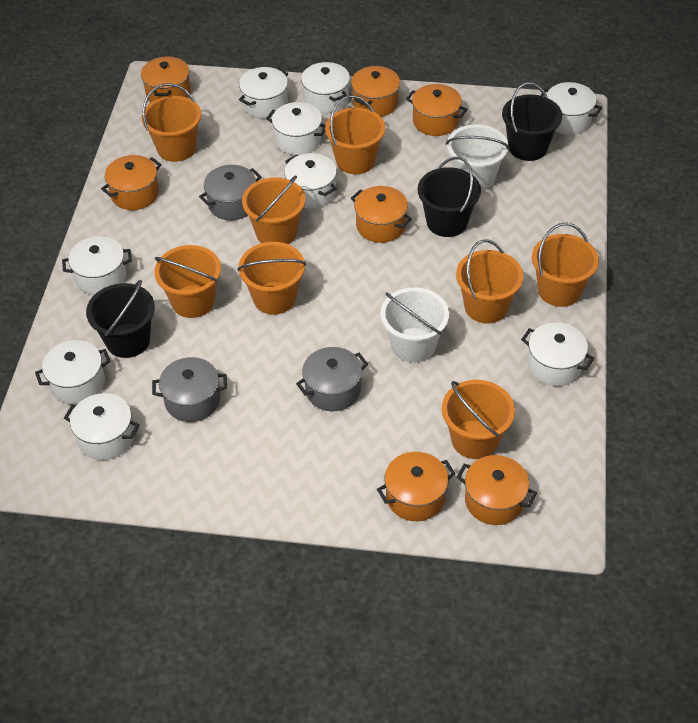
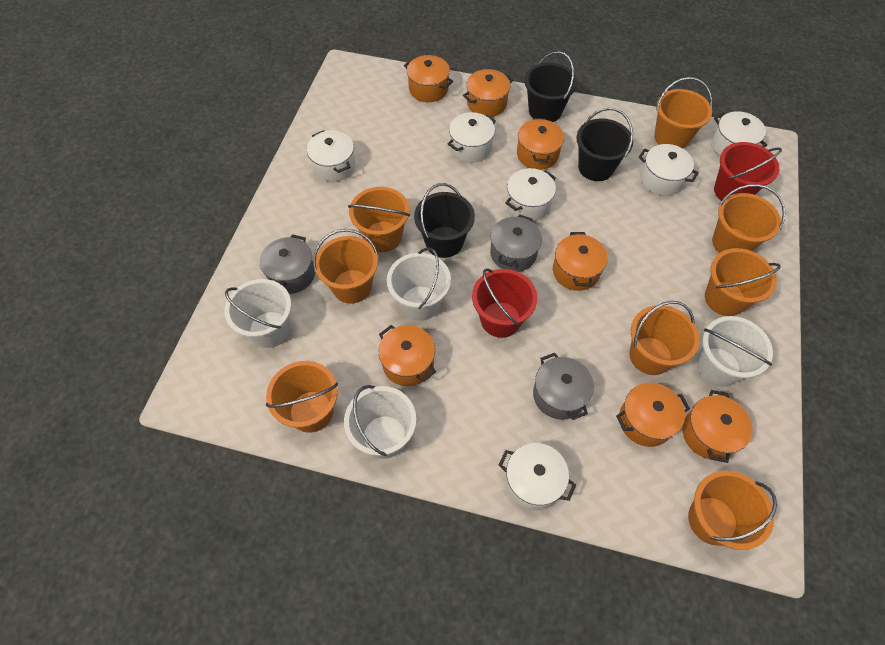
red bucket: 0 -> 2
white bucket: 2 -> 4
white pot: 9 -> 6

